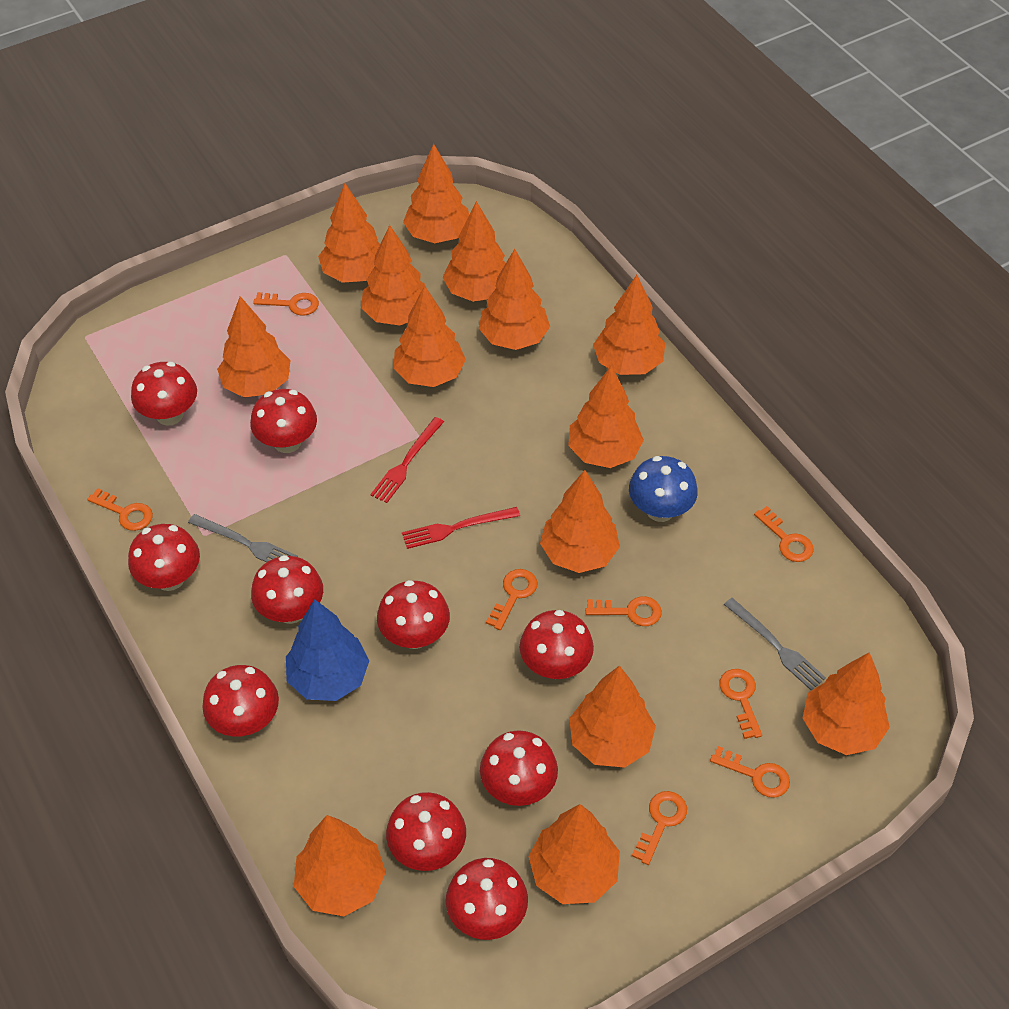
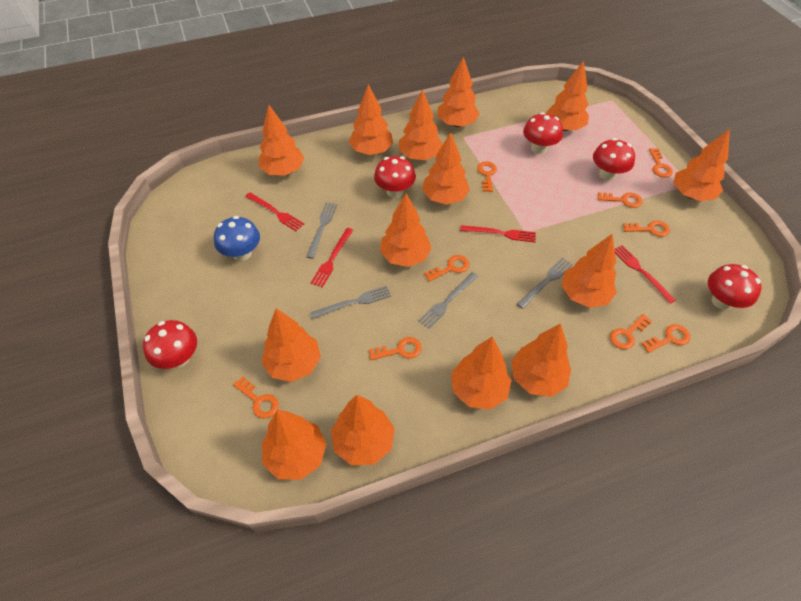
blue tree: 1 -> 0
grey fork: 2 -> 4
orange key: 8 -> 9
red fork: 2 -> 4
red mushroom: 10 -> 5

